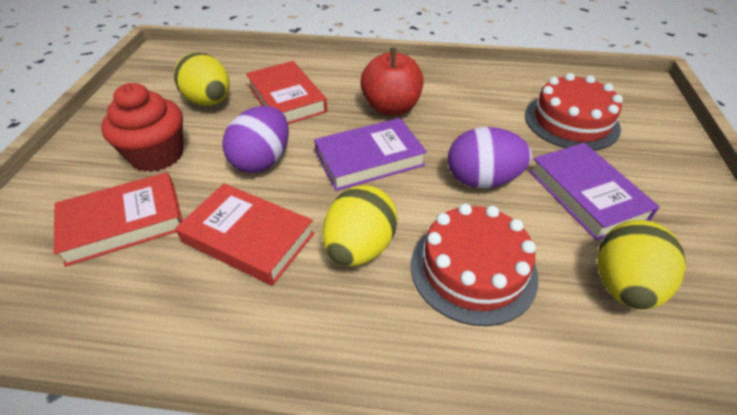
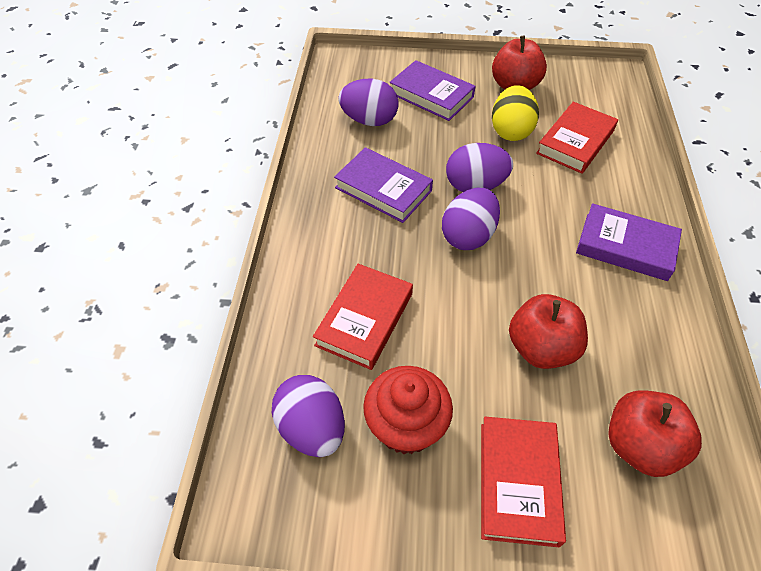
purple book: 2 -> 3
purple egg: 2 -> 4
red apple: 1 -> 3
red cake: 2 -> 0
yellow egg: 3 -> 1

